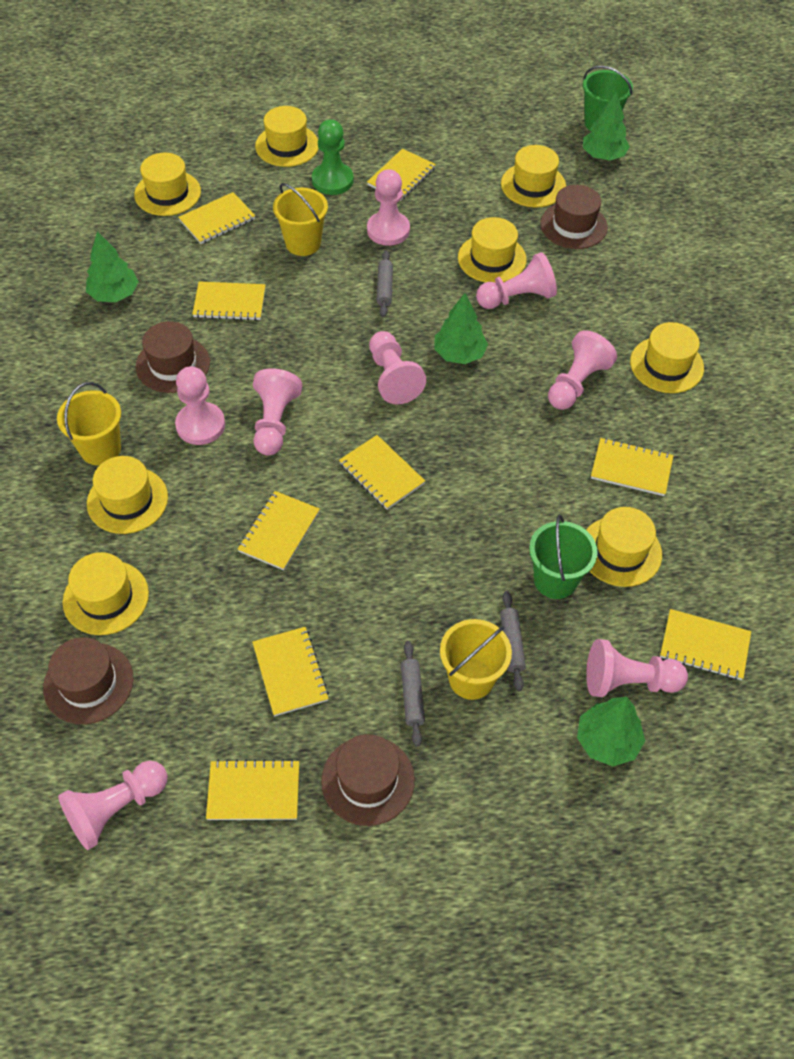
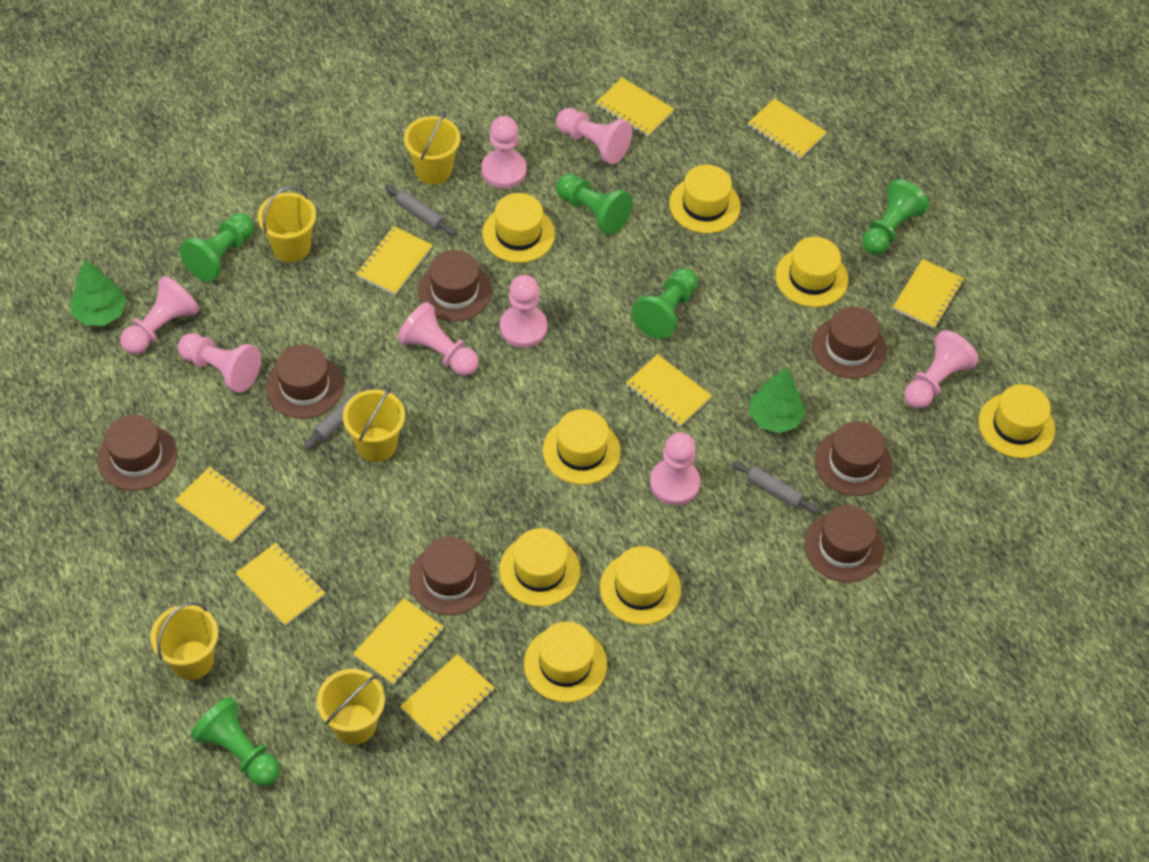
brown hat: 4 -> 7
green bucket: 2 -> 0
green pawn: 1 -> 5
green tree: 4 -> 2
yellow bucket: 3 -> 5

